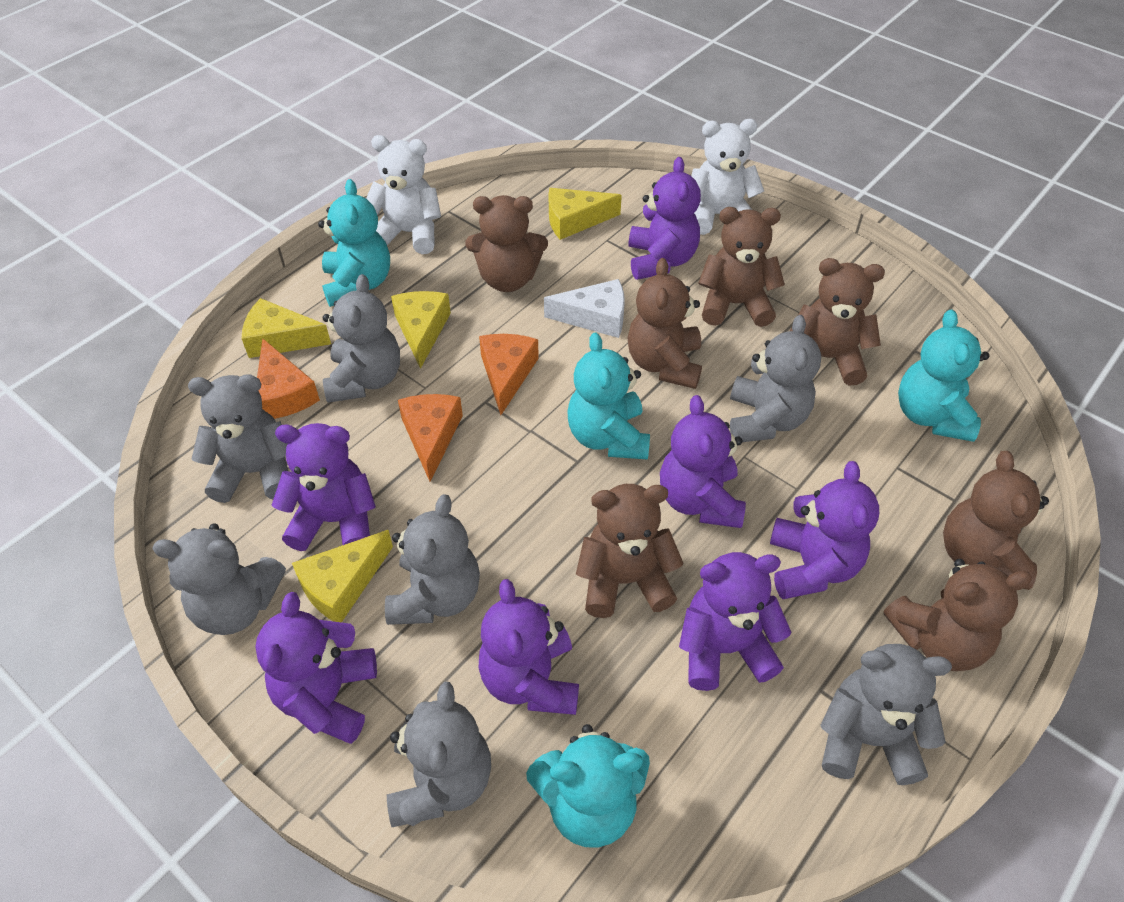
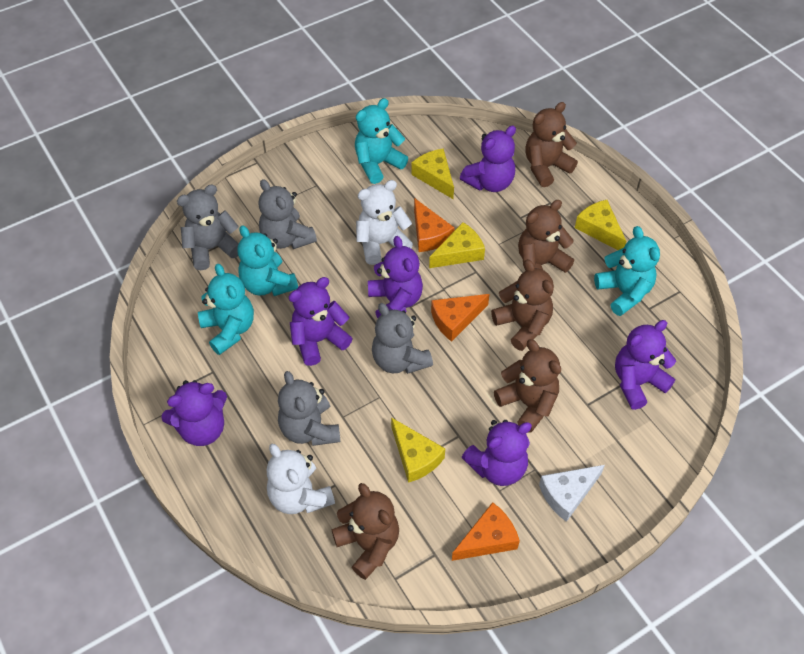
brown teddy bear: 7 -> 5
grey teddy bear: 7 -> 4
purple teddy bear: 7 -> 6

